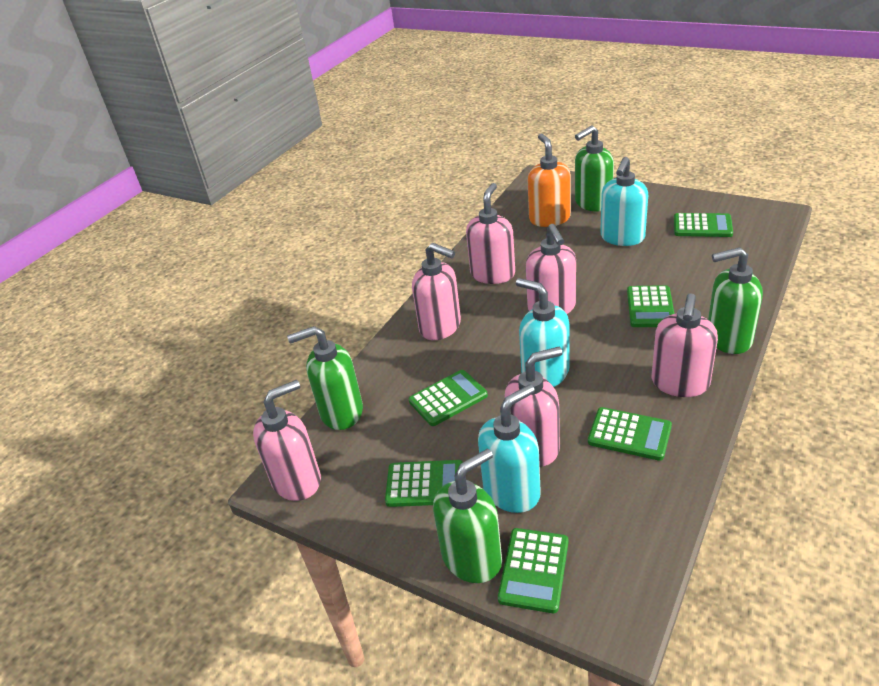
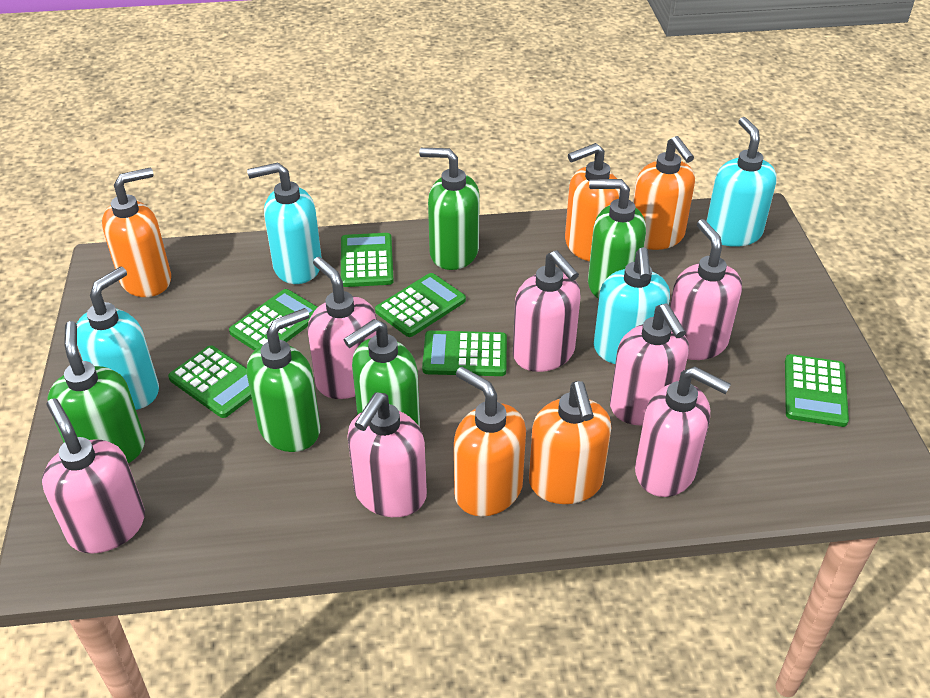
green soap dispenser: 4 -> 5
orange soap dispenser: 1 -> 5
pink soap dispenser: 6 -> 7
turquoise soap dispenser: 3 -> 4

